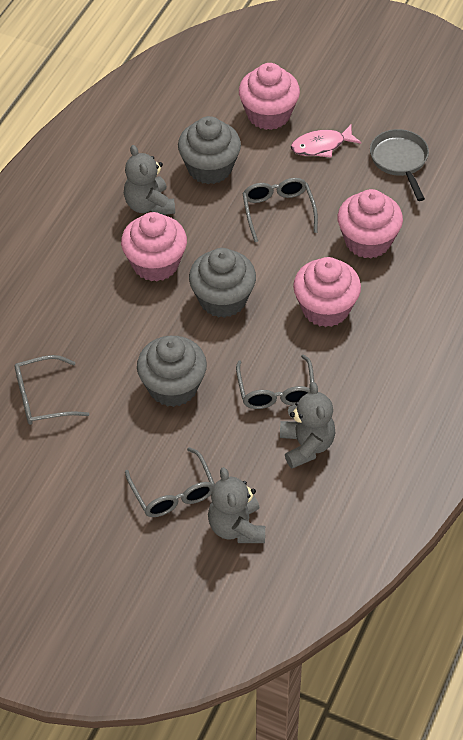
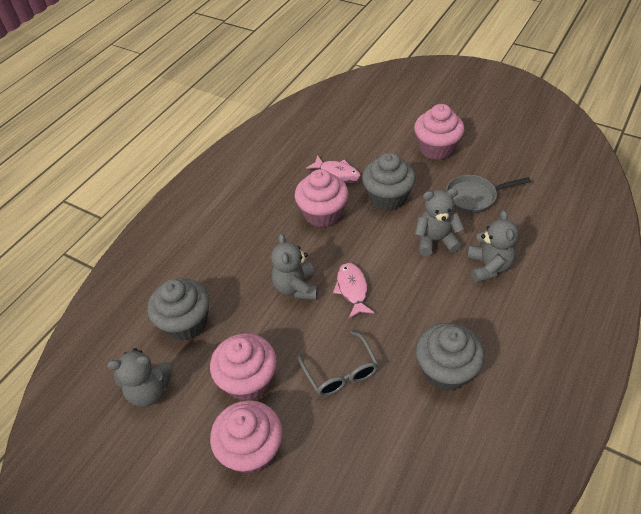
grey glasses: 4 -> 1
grey teddy bear: 3 -> 4
pink fish: 1 -> 2

